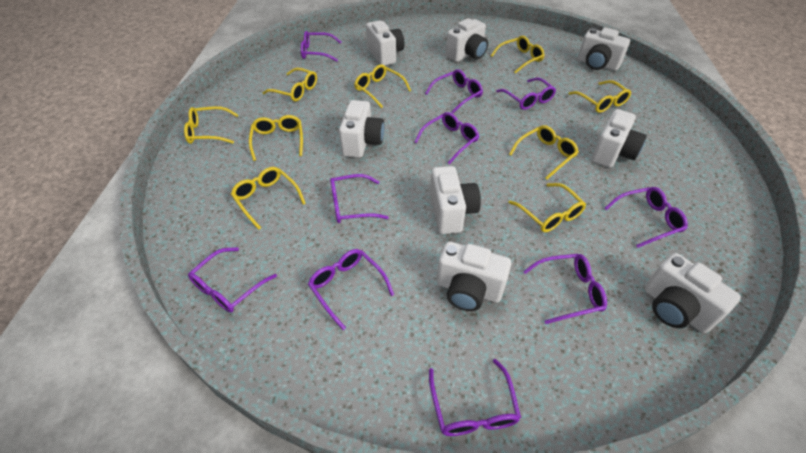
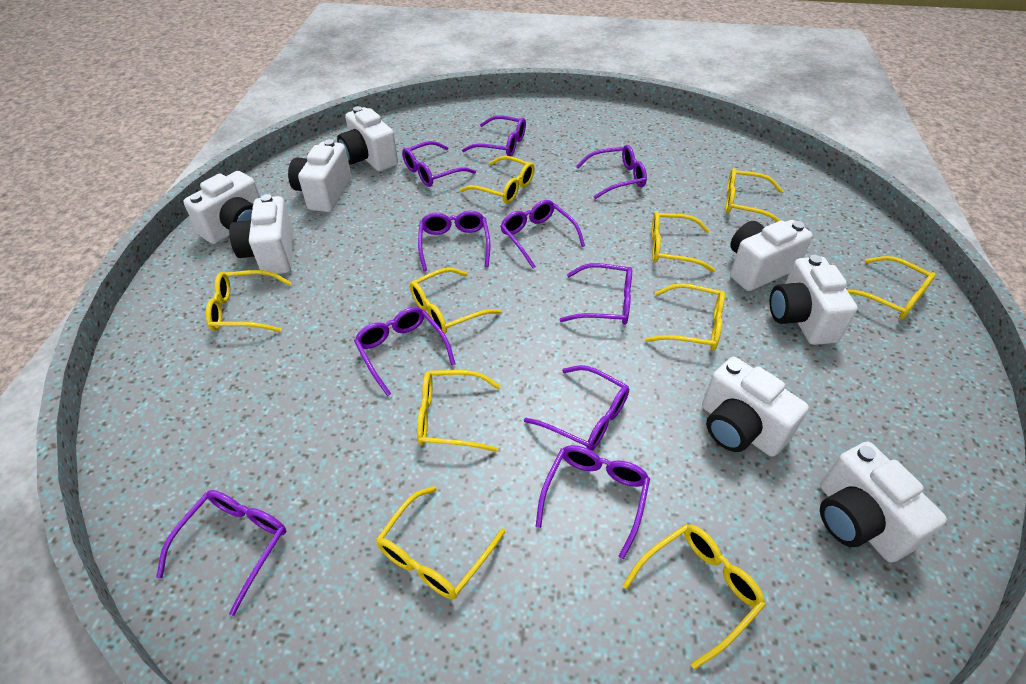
yellow glasses: 9 -> 10

